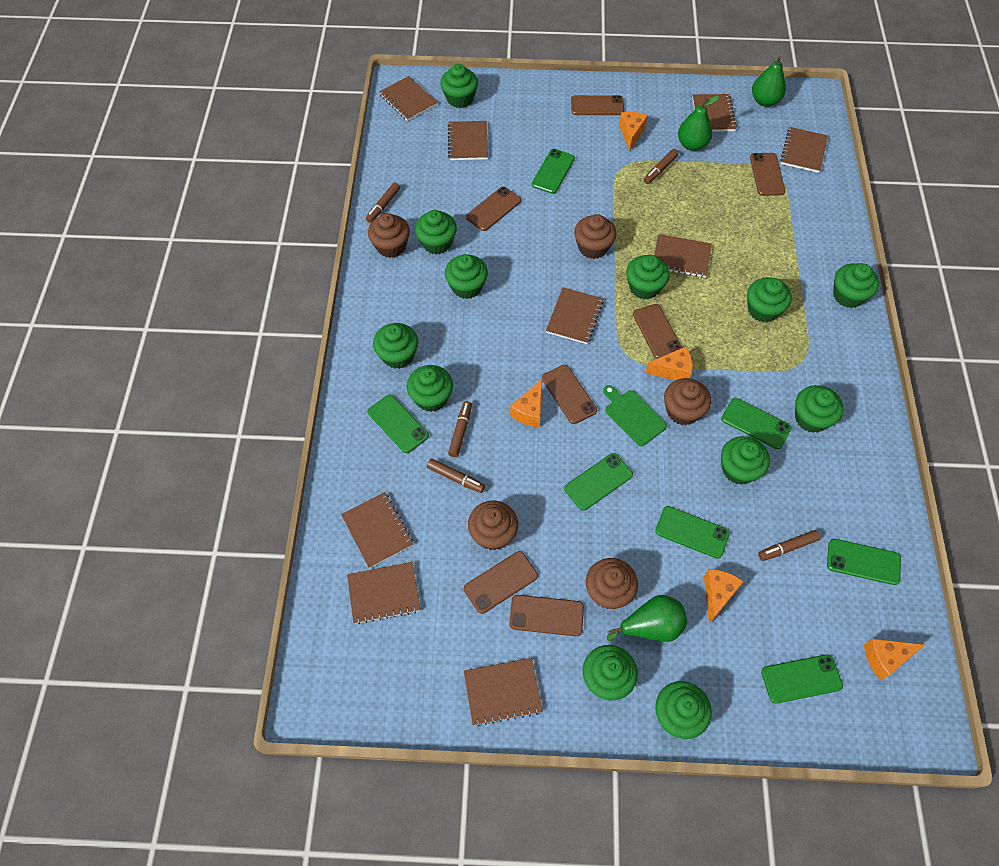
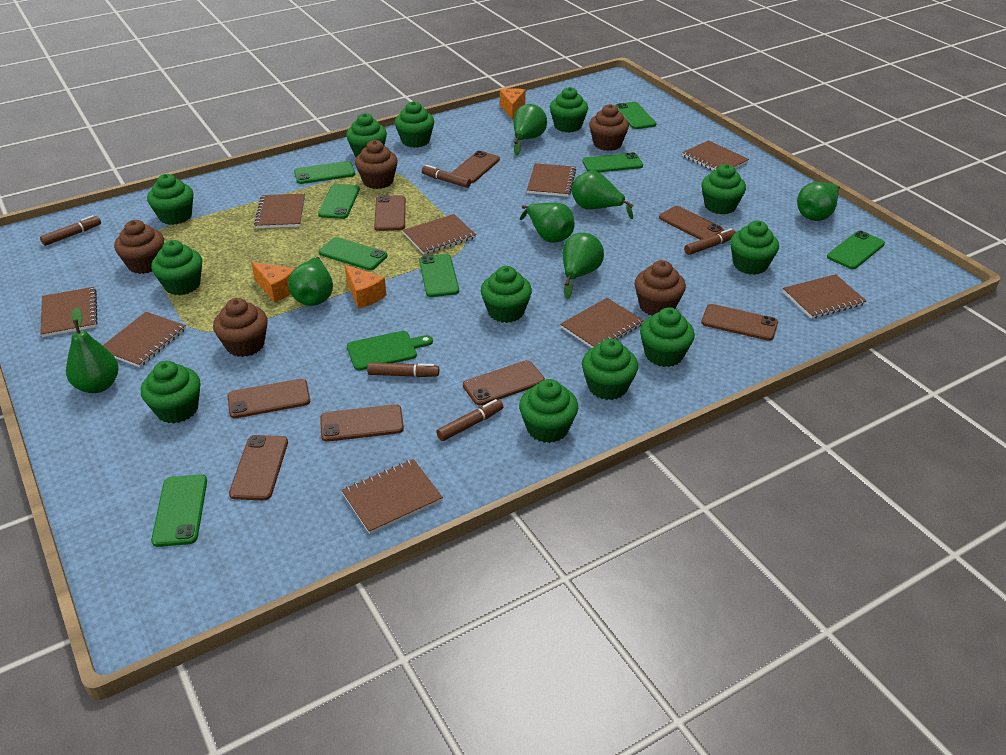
brown phone: 7 -> 8
green pear: 3 -> 7
green phone: 7 -> 8
orange cheese: 5 -> 3

